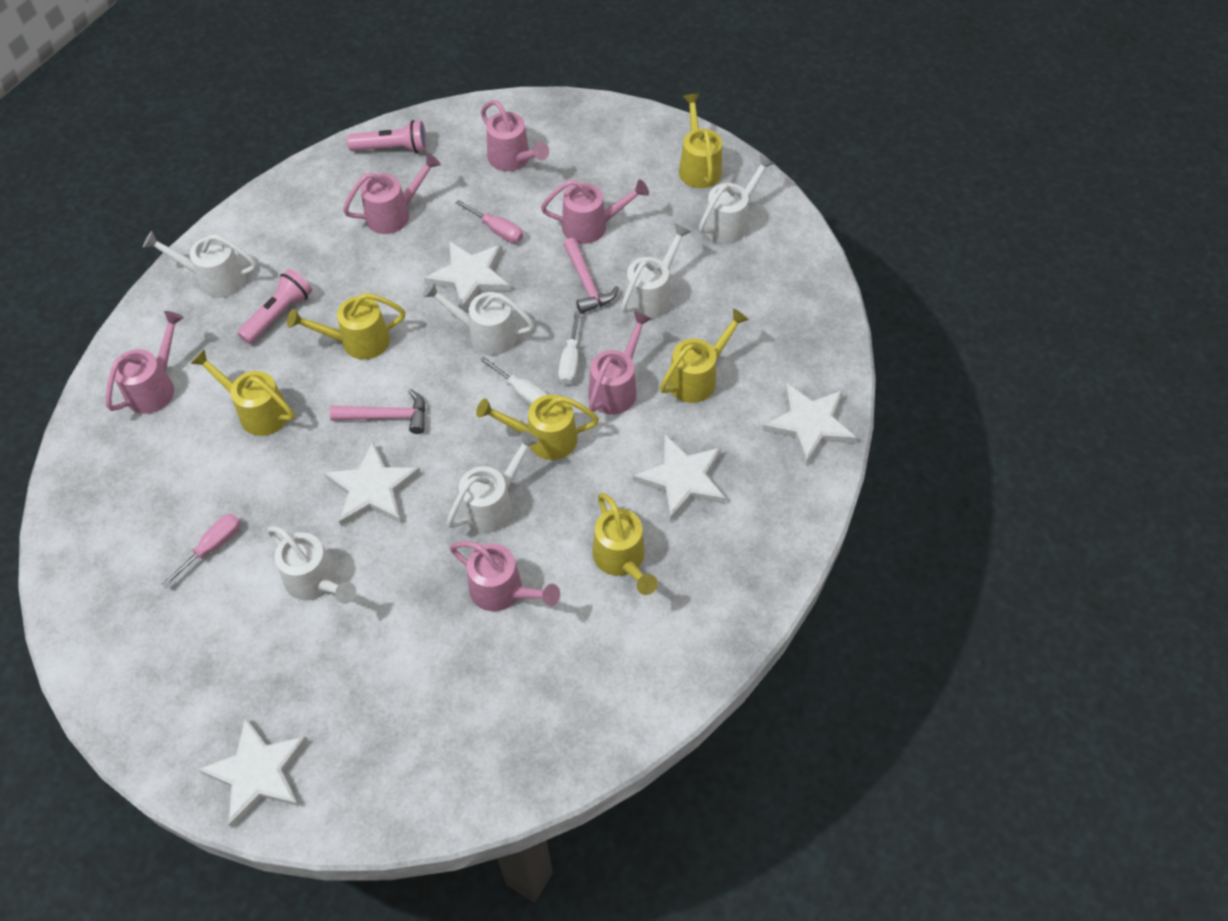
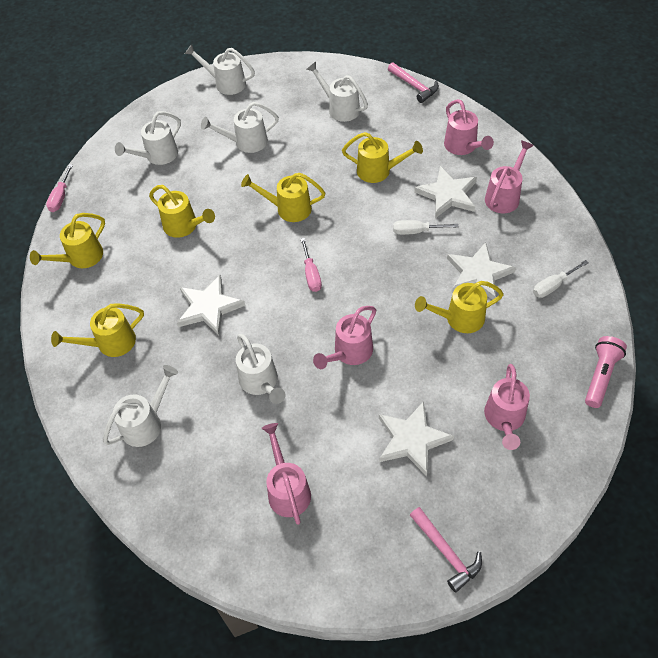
pink flashlight: 2 -> 1
pink watering can: 6 -> 5
white star: 5 -> 4

